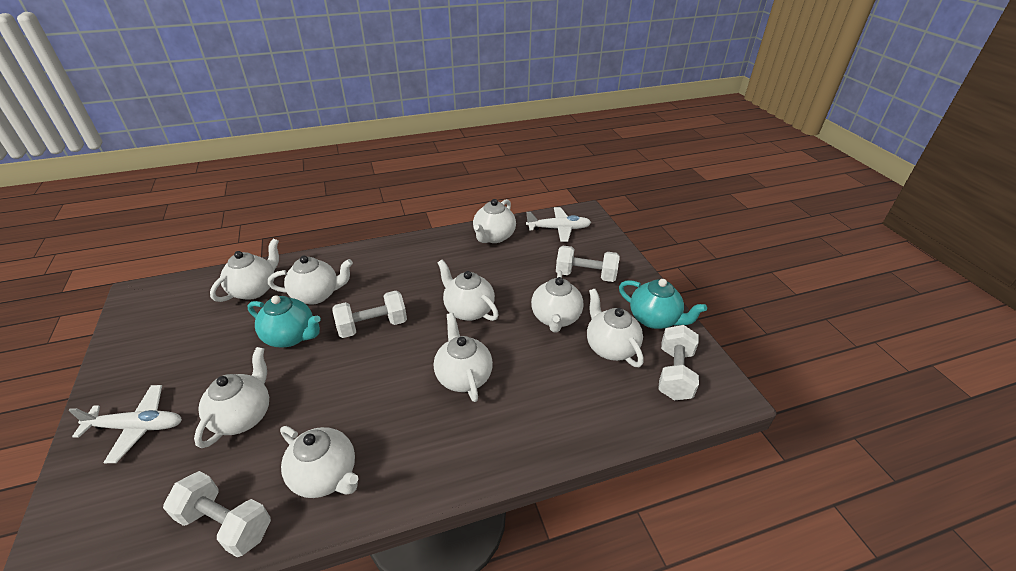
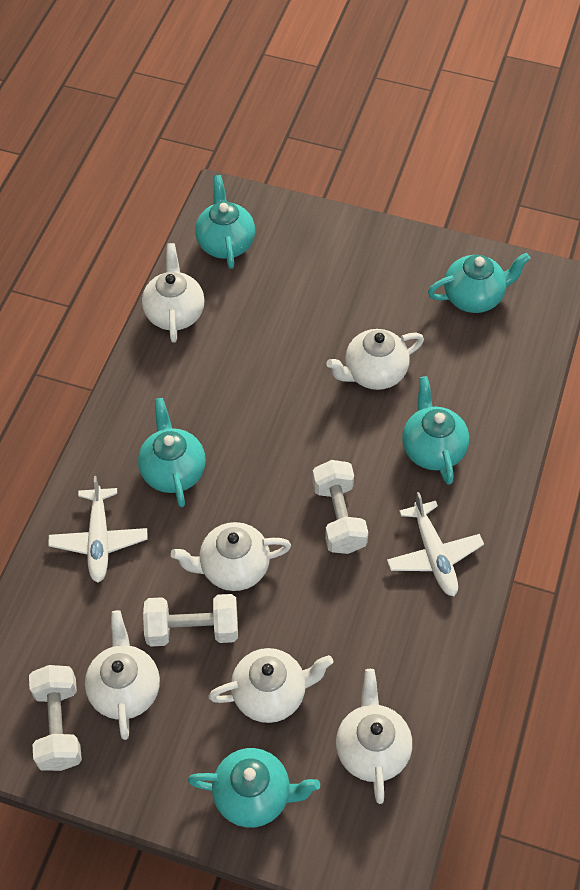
turquoise teapot: 2 -> 5
white dumbbell: 4 -> 3
white teapot: 9 -> 6

